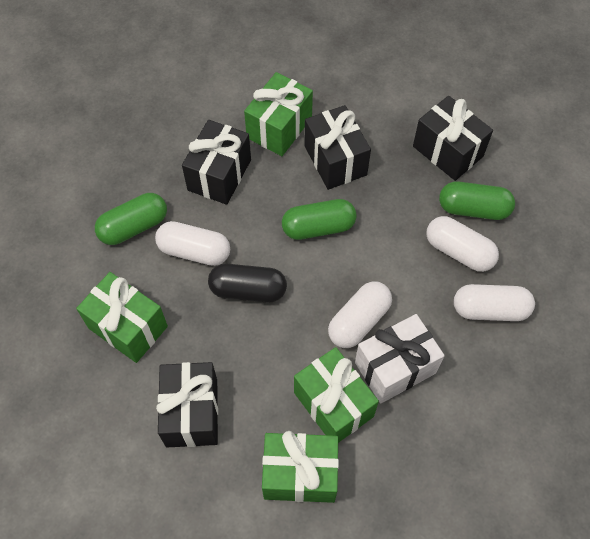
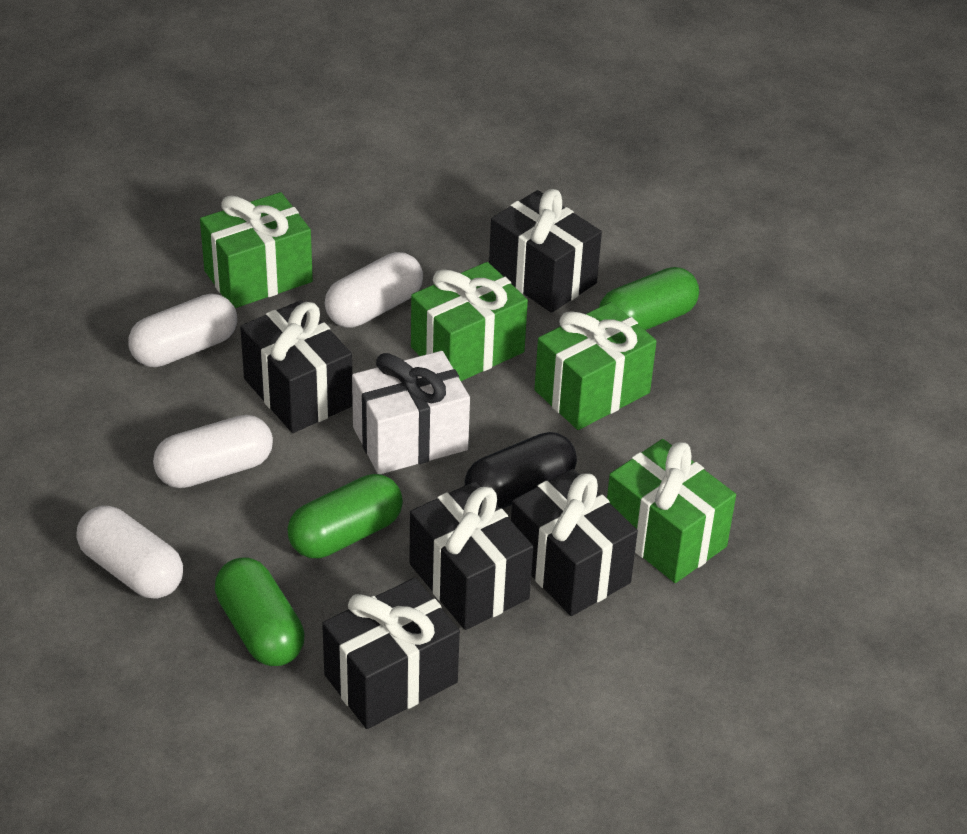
black gift: 4 -> 5

